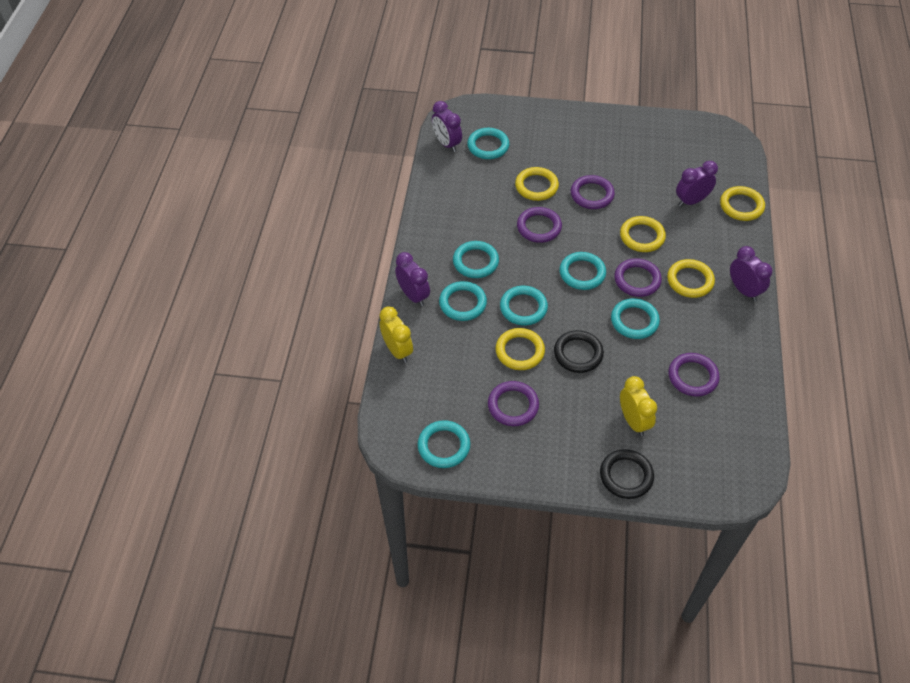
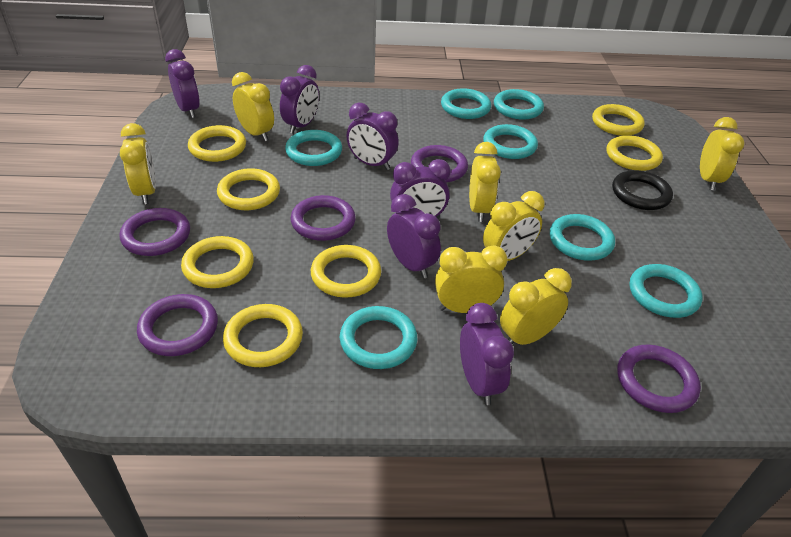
black ring: 2 -> 1
purple clock: 4 -> 6
yellow clock: 2 -> 7
yellow ring: 5 -> 7

